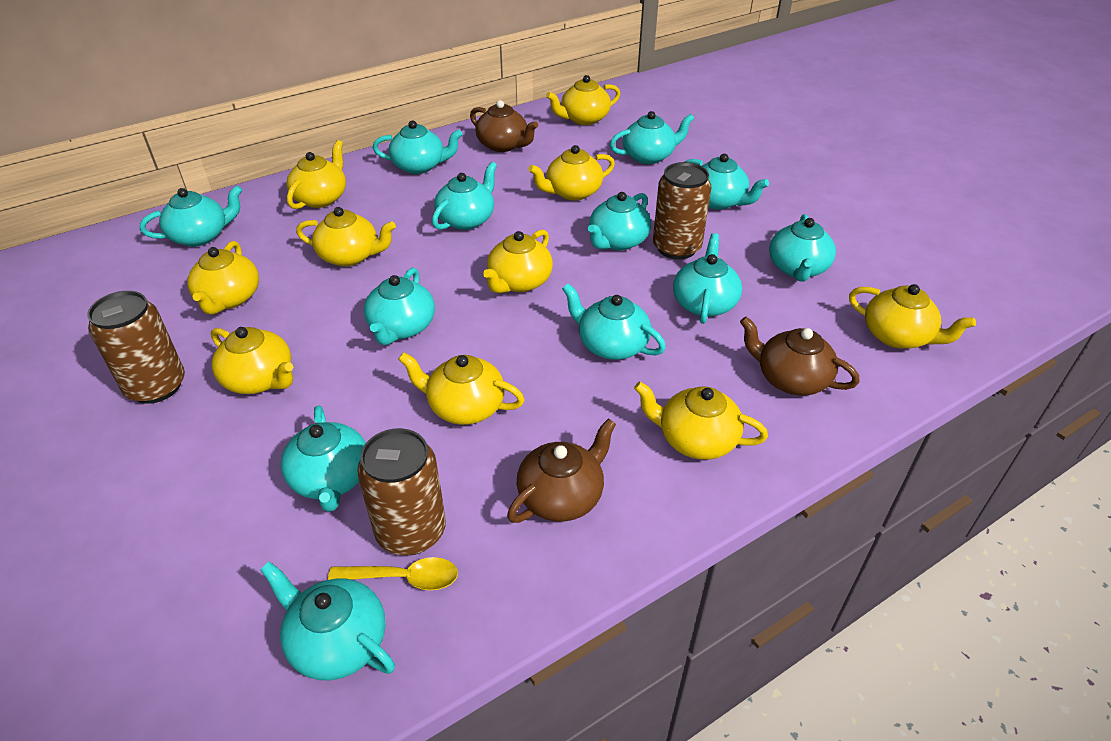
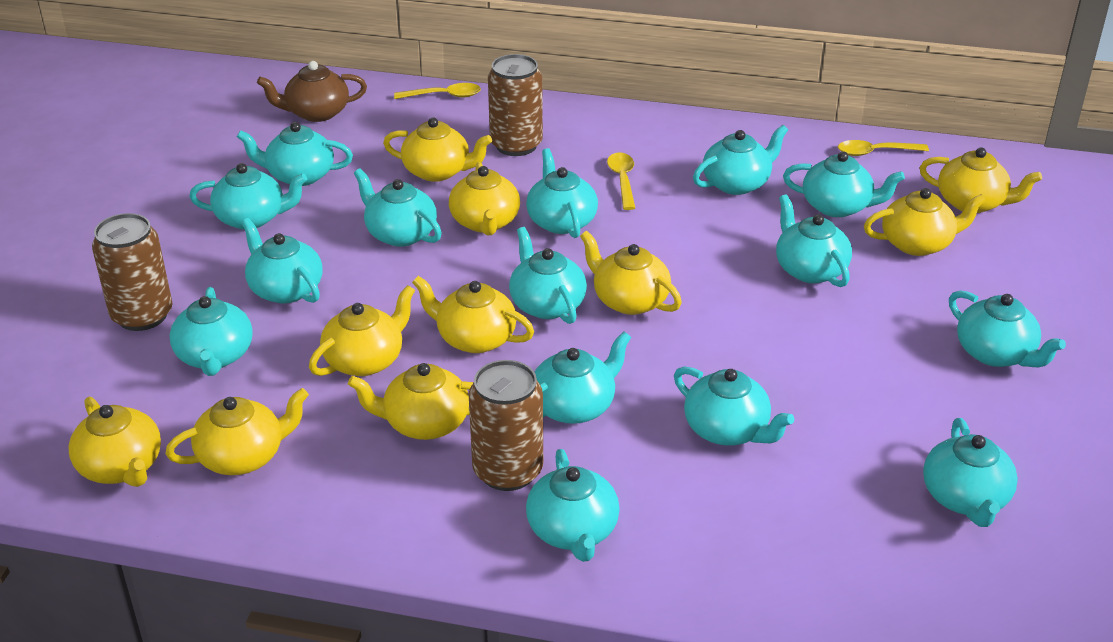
brown teapot: 3 -> 1
turquoise teapot: 12 -> 15
yellow spoon: 1 -> 3

